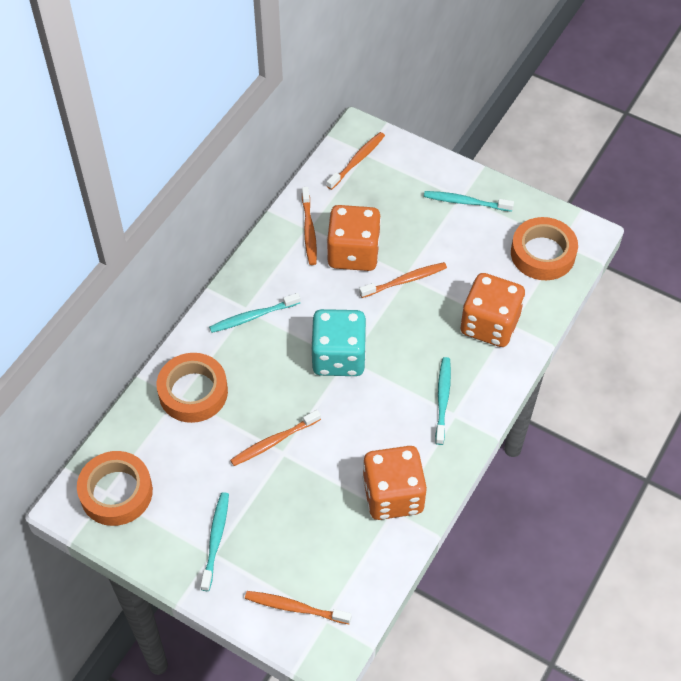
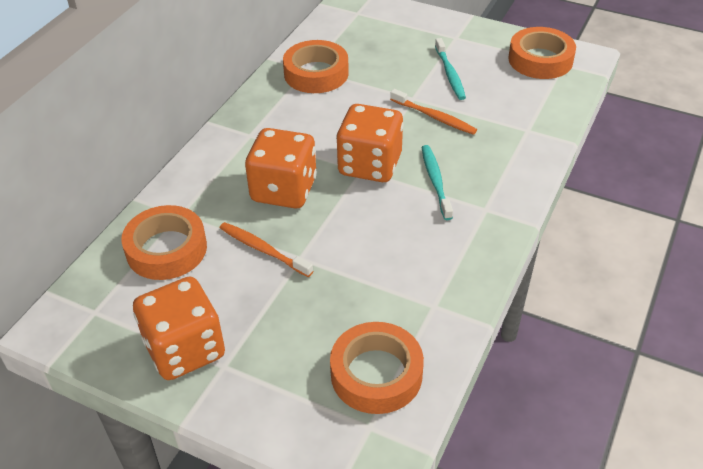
orange tape: 3 -> 4
orange toothbrush: 5 -> 2
turquoise dice: 1 -> 0
turquoise toothbrush: 4 -> 2

